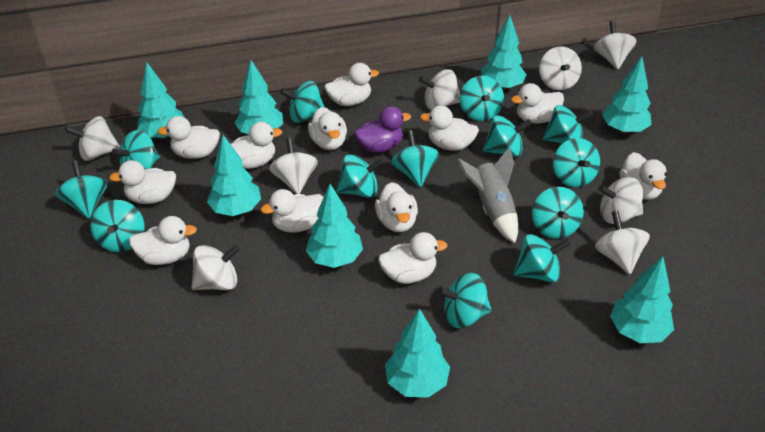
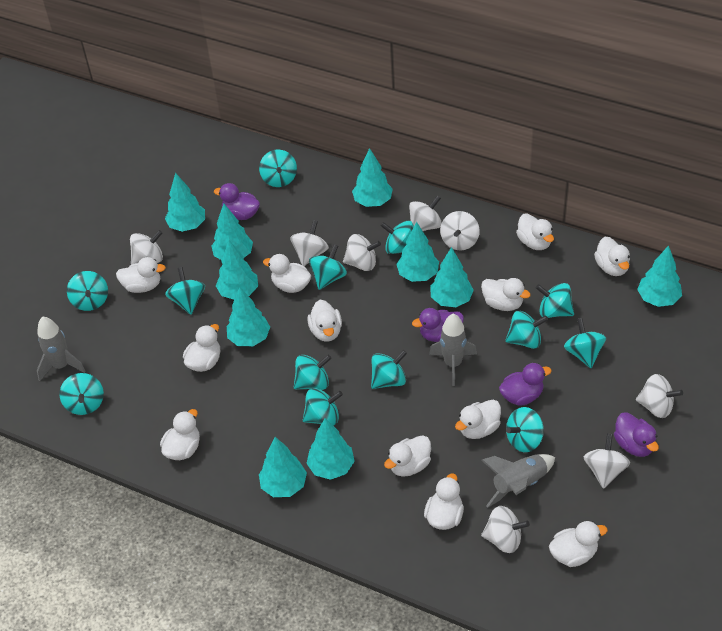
grey rocket: 1 -> 3
purple duck: 1 -> 4
turquoise tree: 8 -> 10

